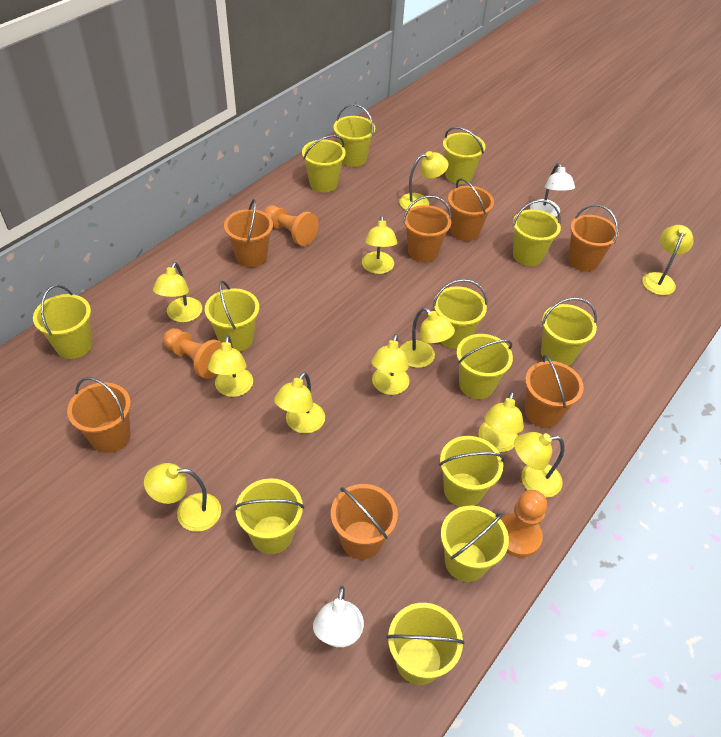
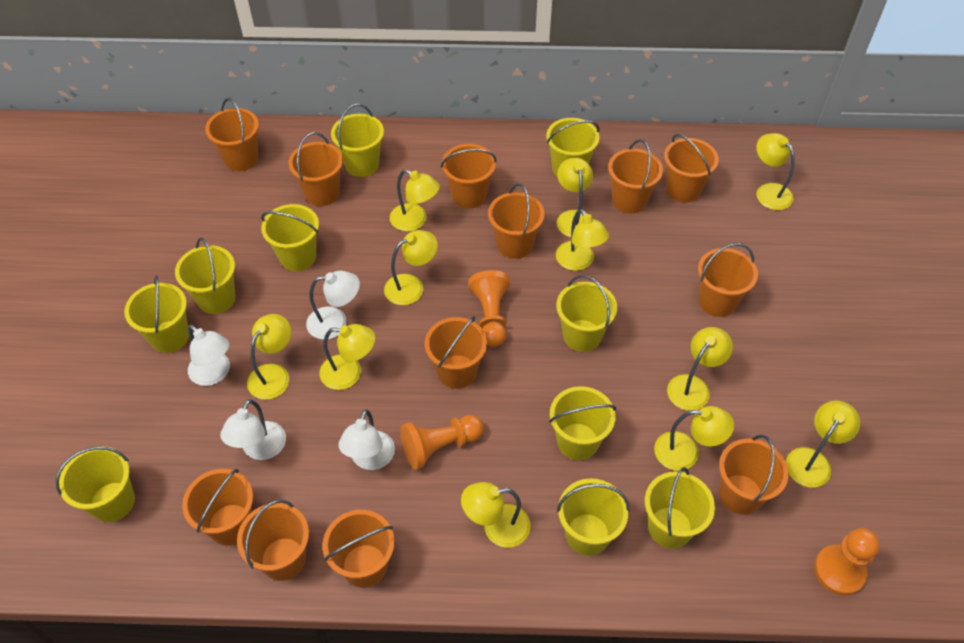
orange bucket: 7 -> 12
white lamp: 2 -> 4
yellow bucket: 13 -> 10

